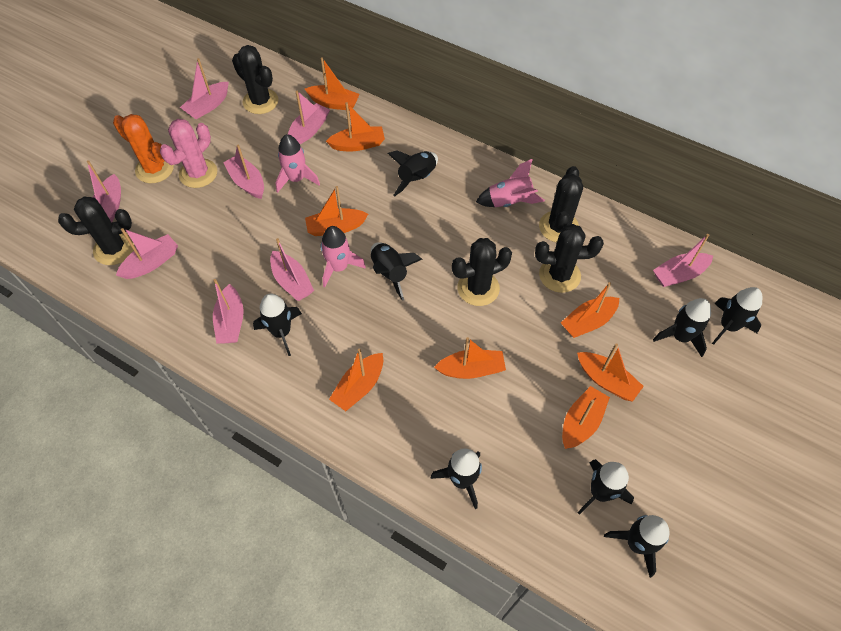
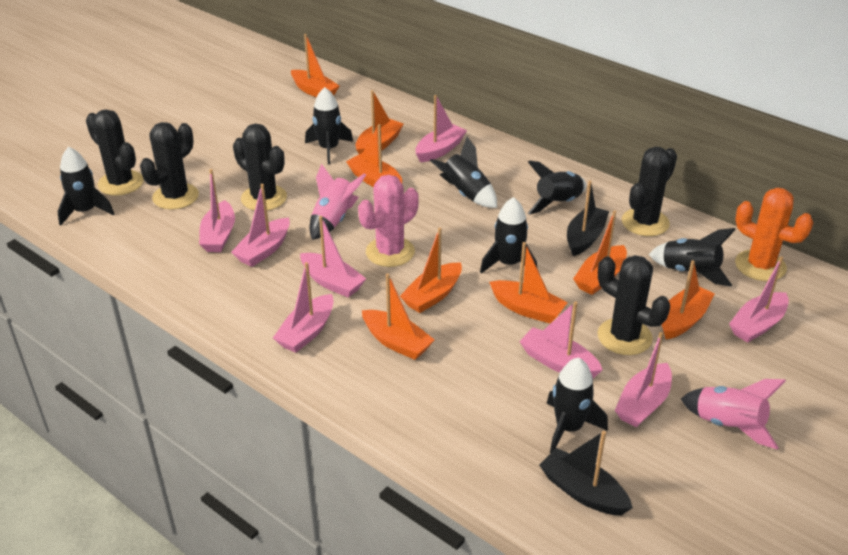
black boat: 0 -> 2
black rocket: 8 -> 7
pink rocket: 3 -> 2

